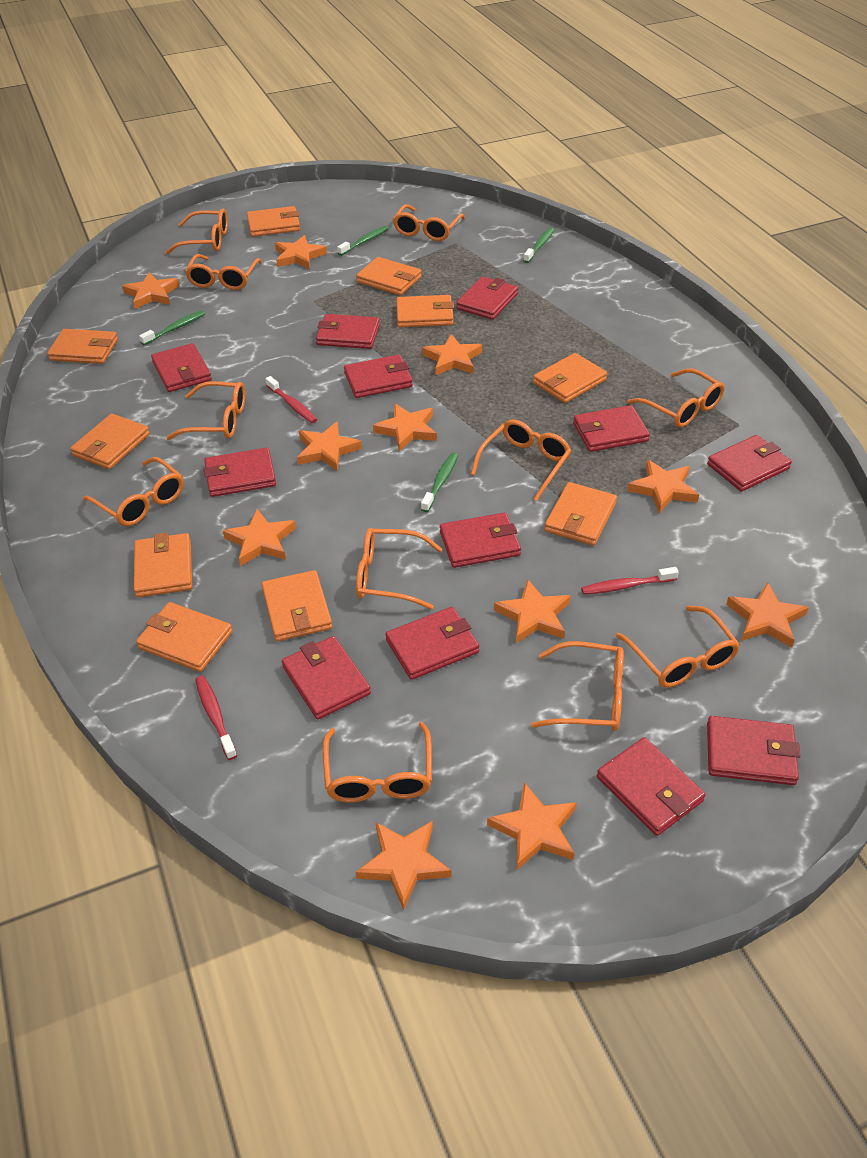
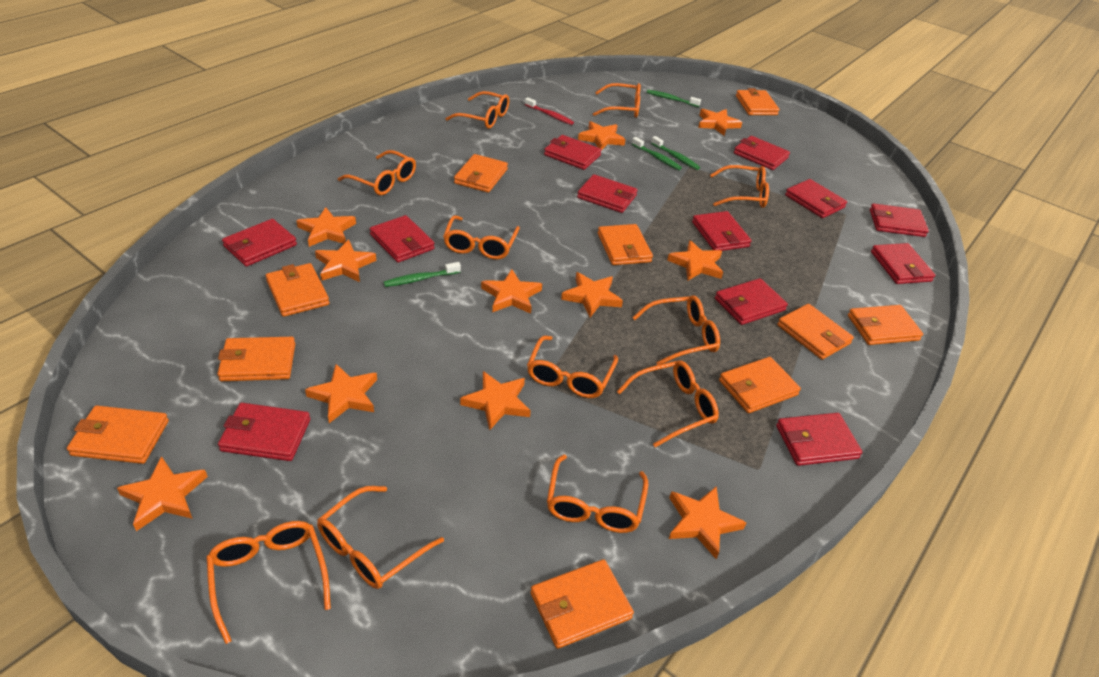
red toothbrush: 3 -> 1

